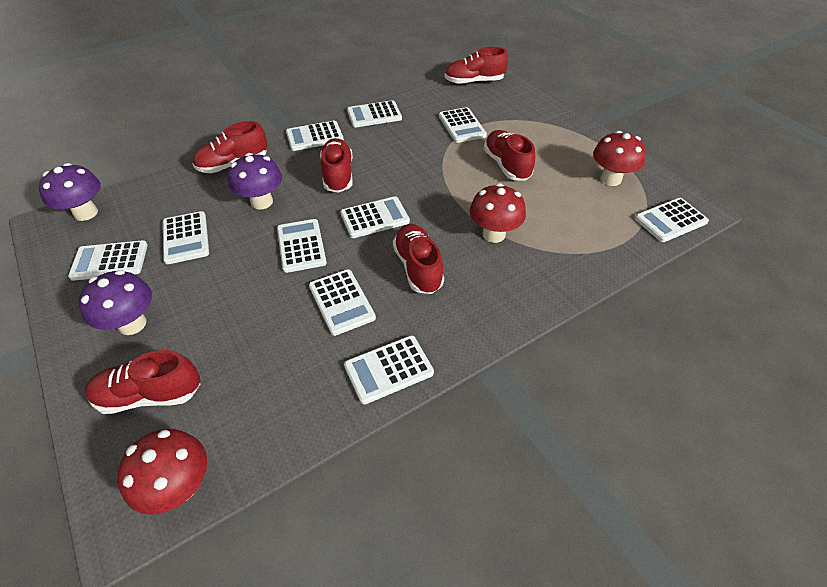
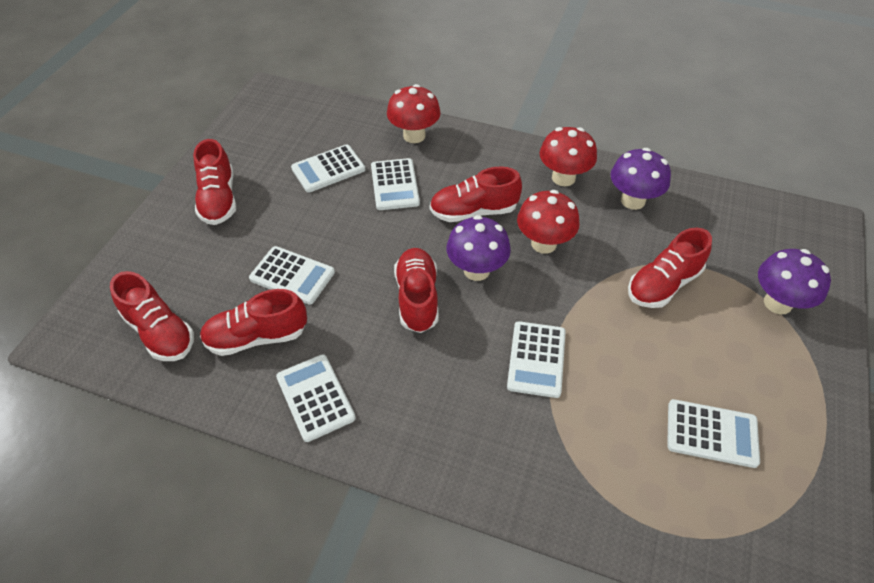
white calculator: 10 -> 6

